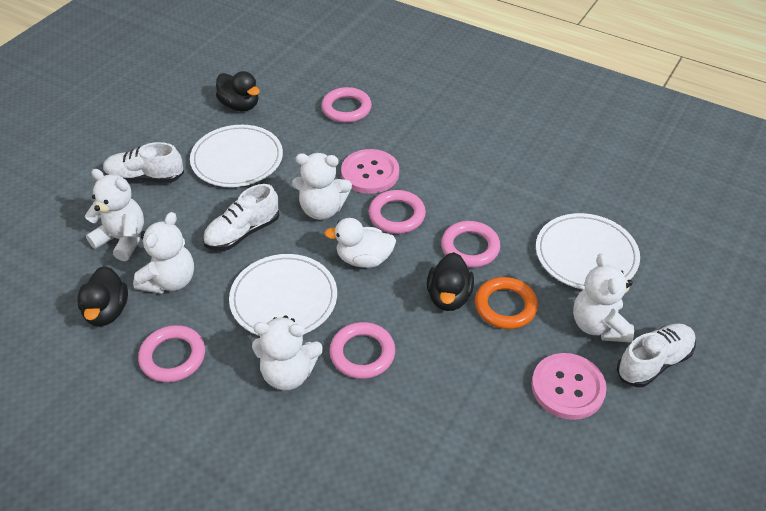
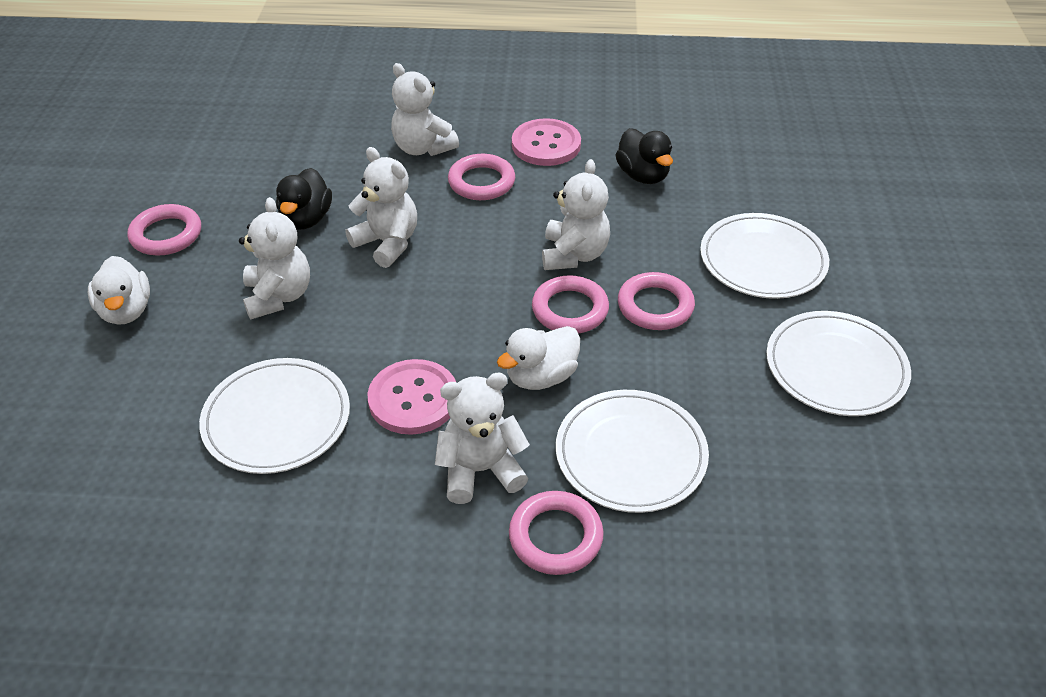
black duck: 3 -> 2
orange ring: 1 -> 0
white duck: 1 -> 2
white plate: 3 -> 4
white shoe: 3 -> 0

